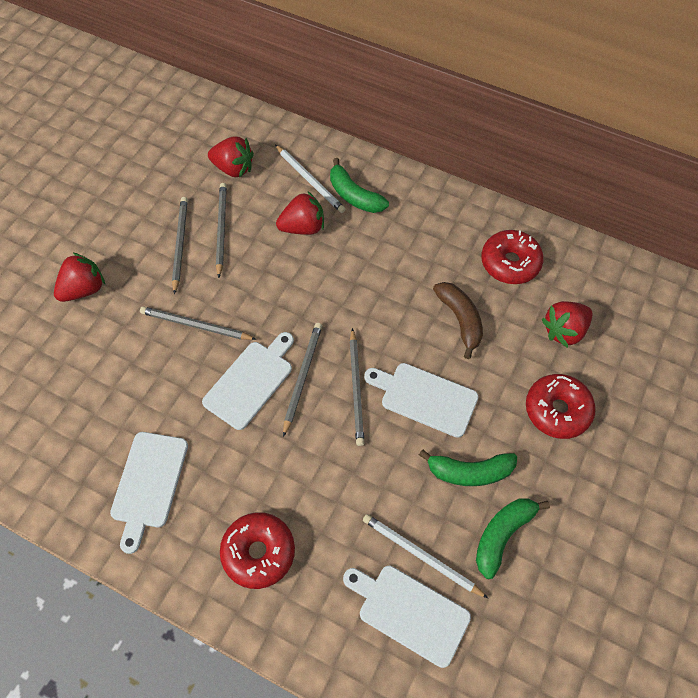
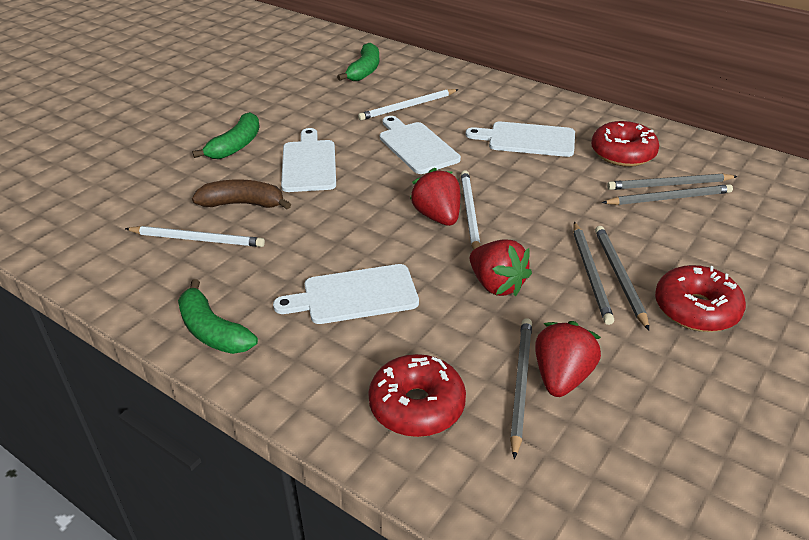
red strawberry: 4 -> 3
white pencil: 2 -> 3

